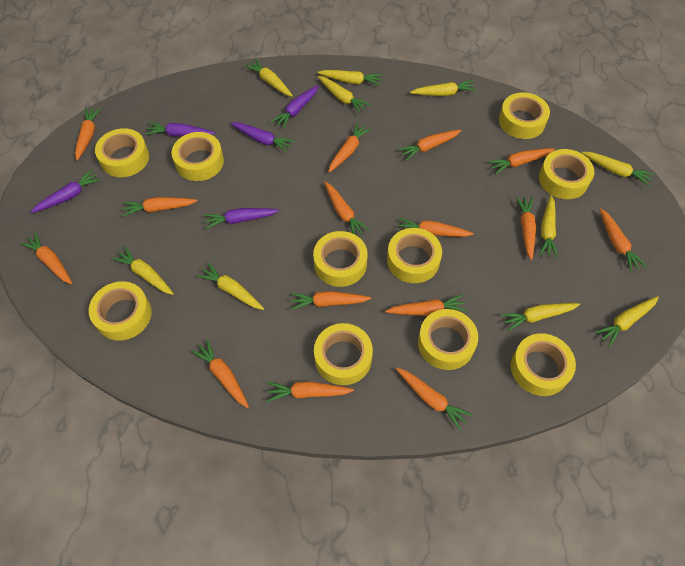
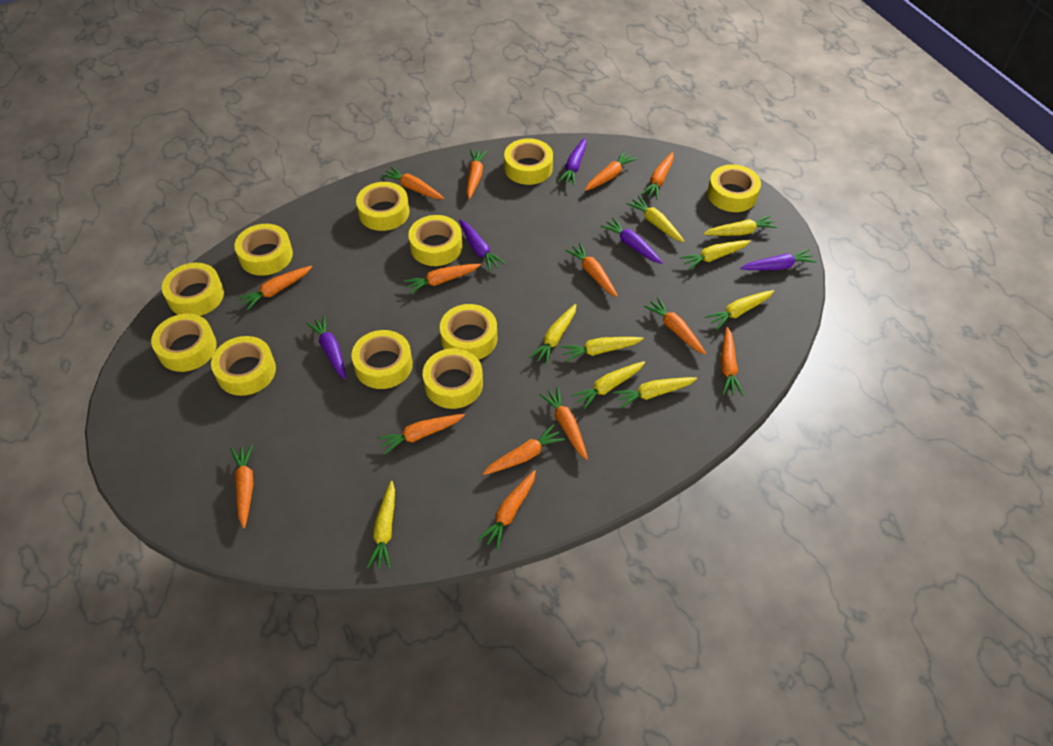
orange carrot: 15 -> 14
yellow carrot: 10 -> 9
yellow tape: 10 -> 11

